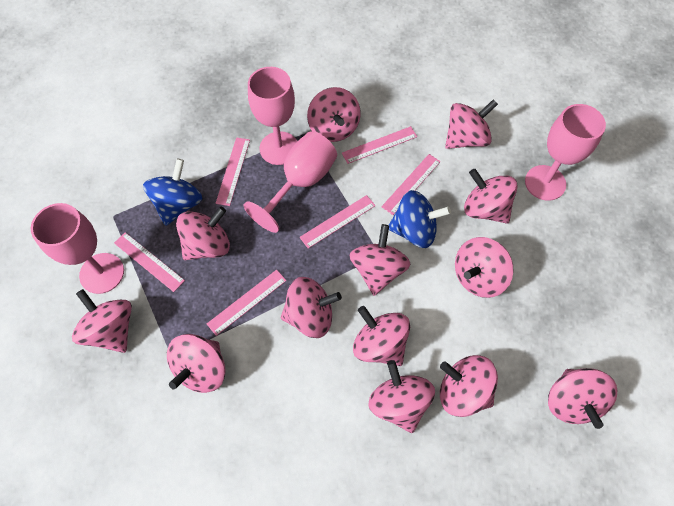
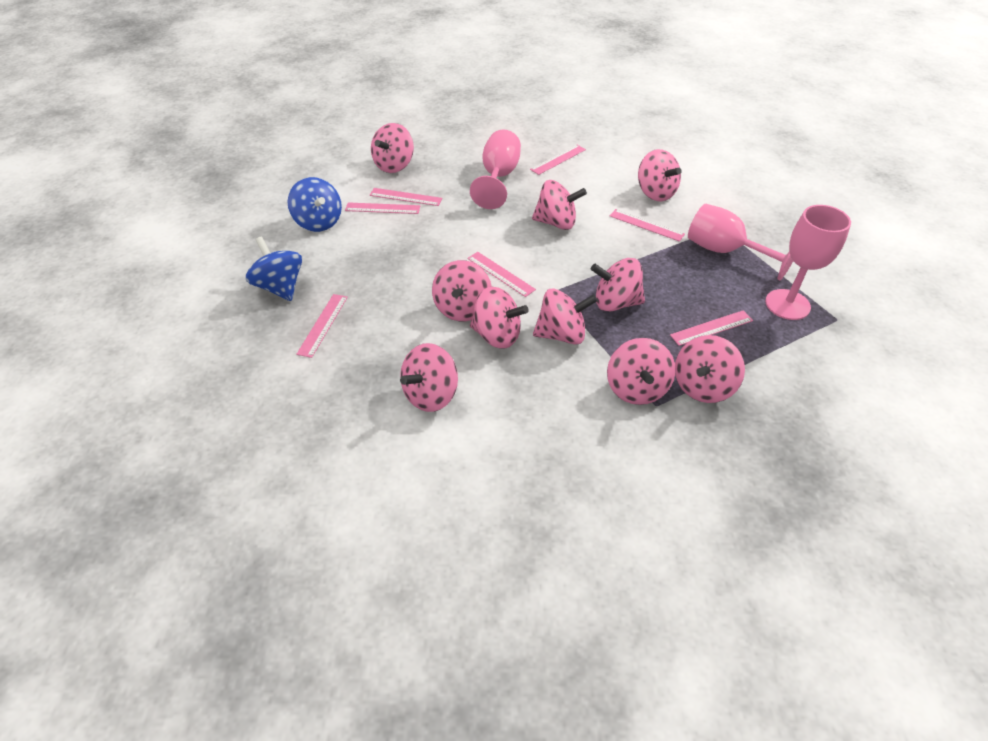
pink goblet: 4 -> 3
pink ruler: 6 -> 7
pink spinning top: 13 -> 10

